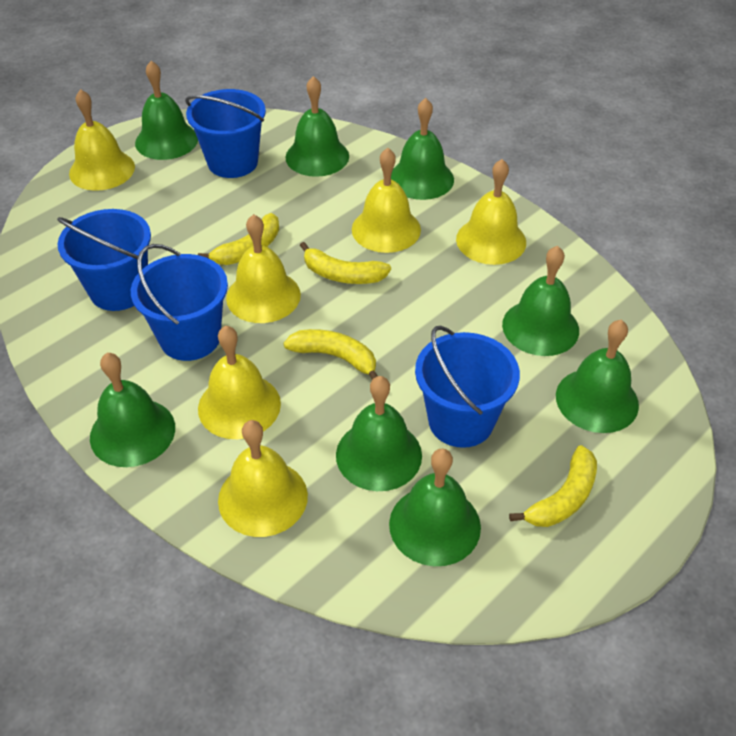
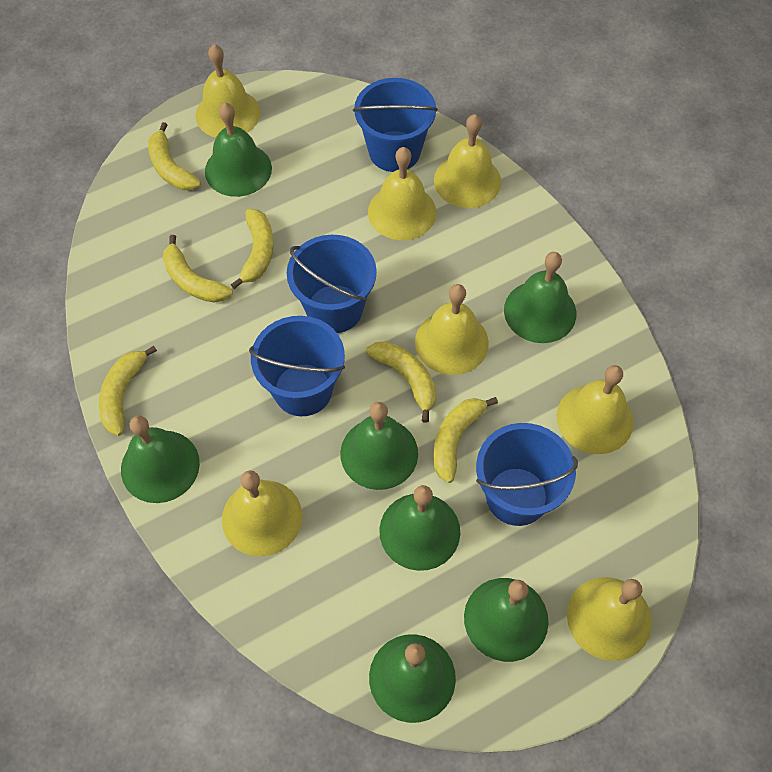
green bell: 8 -> 7
yellow banana: 4 -> 6
yellow bell: 6 -> 7

